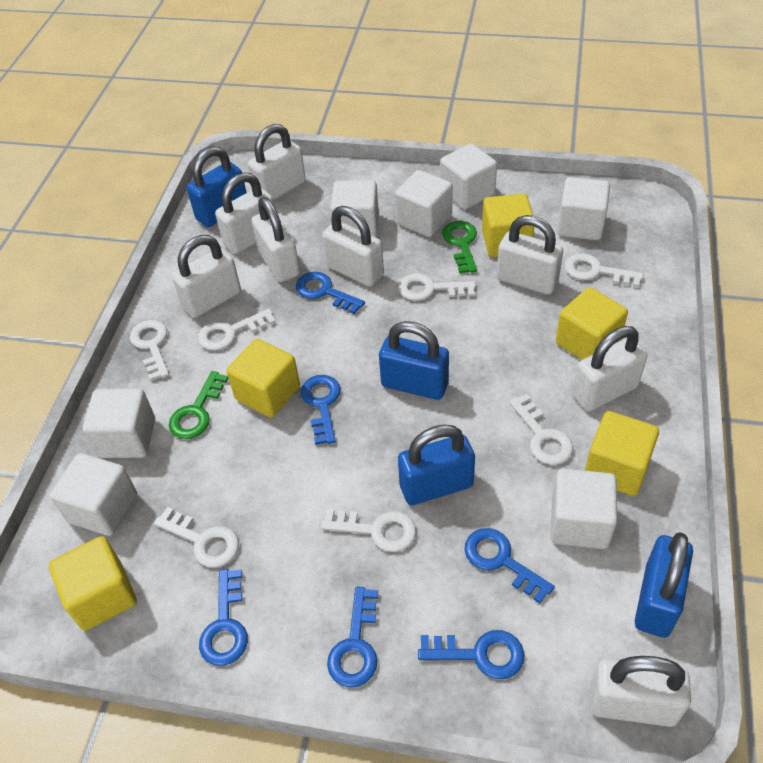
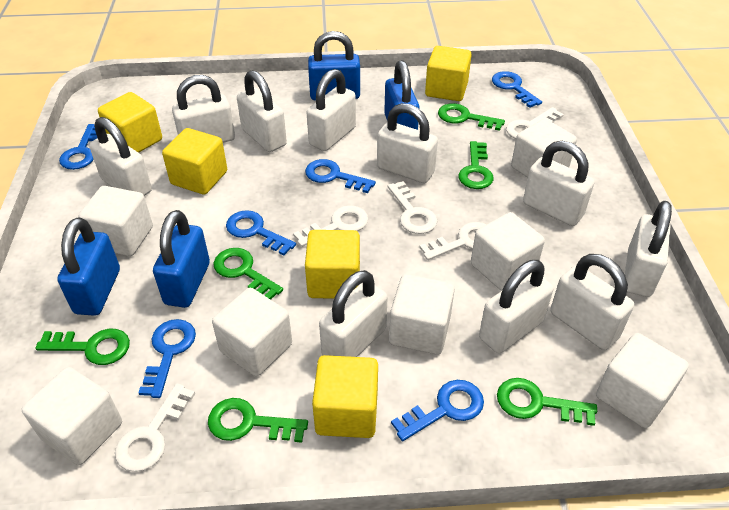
green key: 2 -> 6
white key: 7 -> 5
white padlock: 8 -> 10

